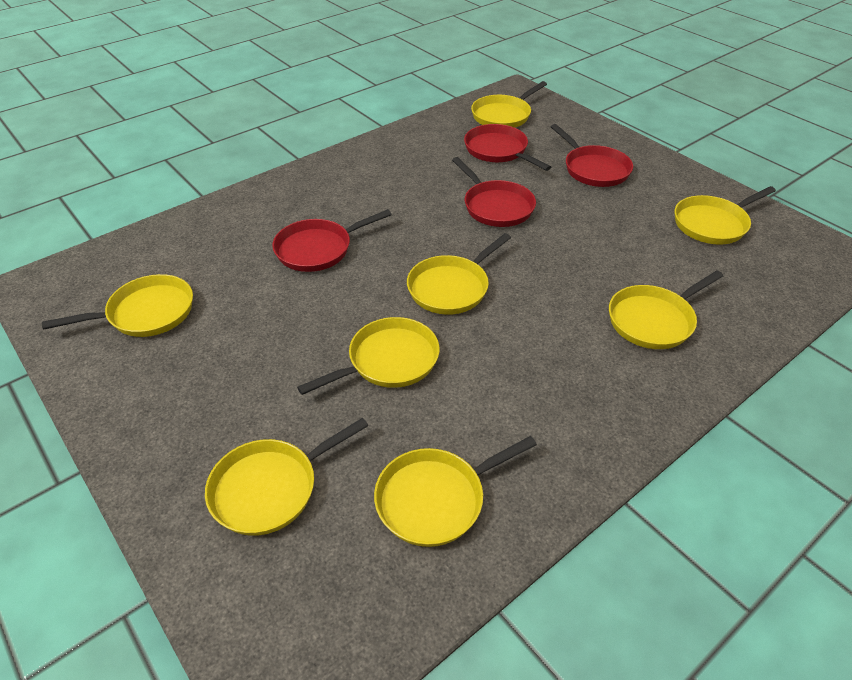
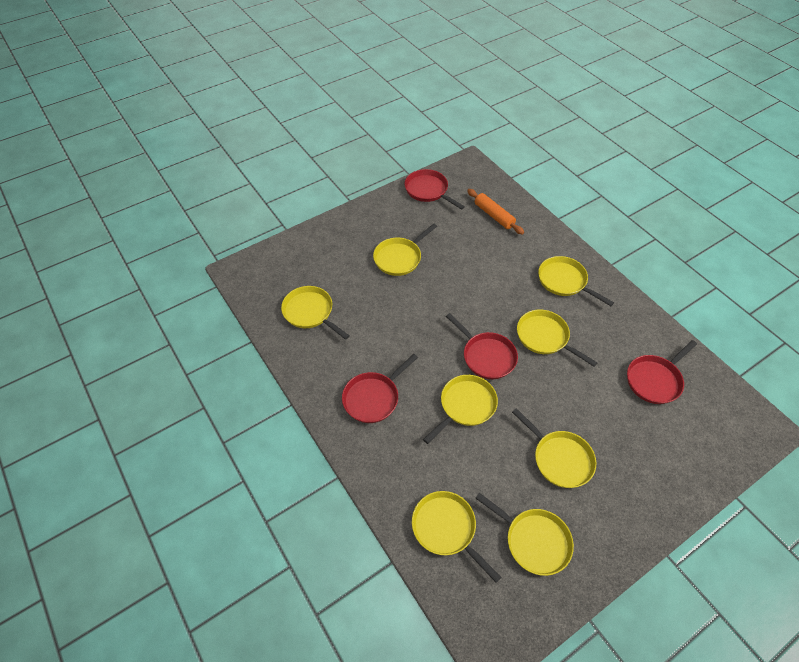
orange rolling pin: 0 -> 1

